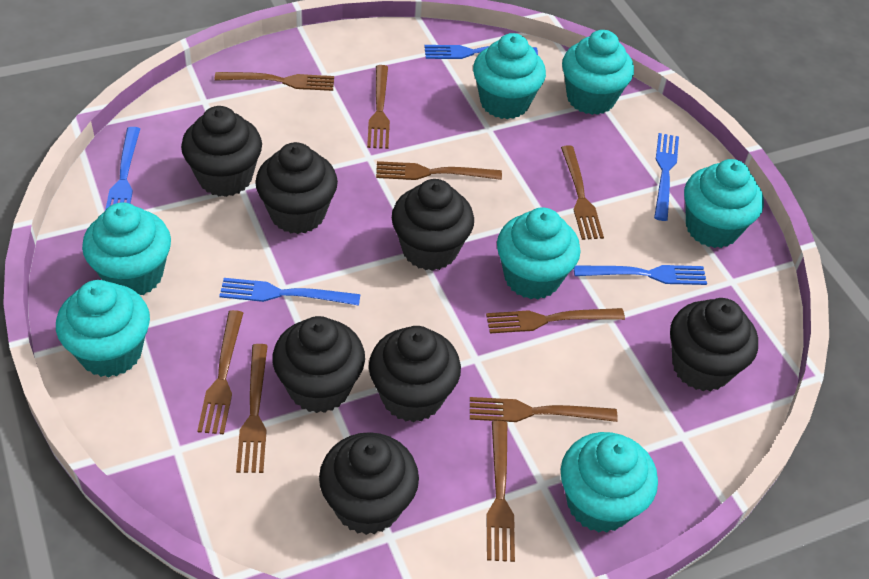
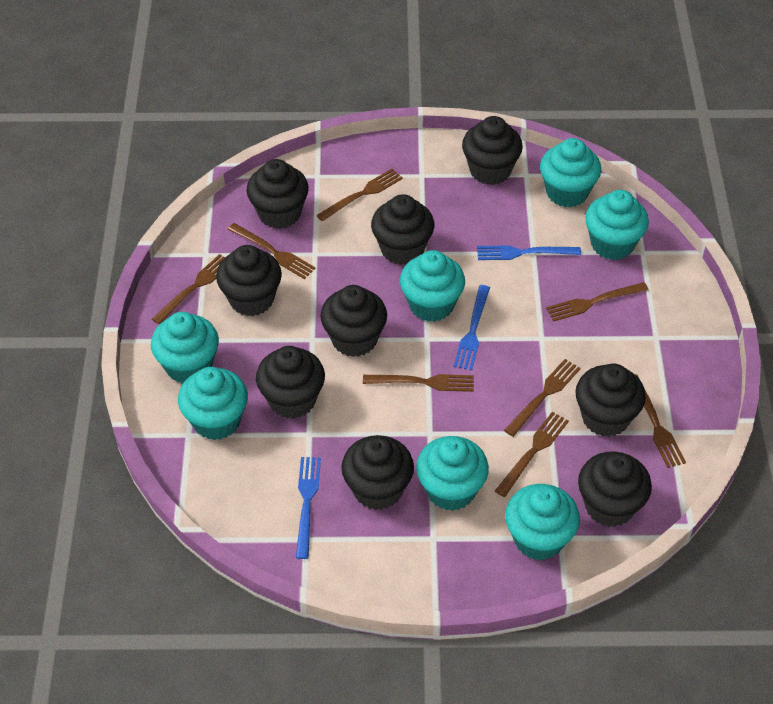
black cupcake: 7 -> 9
blue fork: 5 -> 3
brown fork: 9 -> 8

